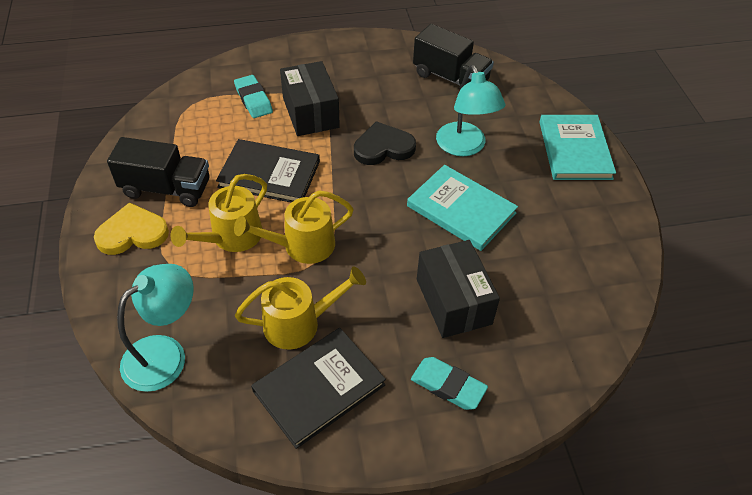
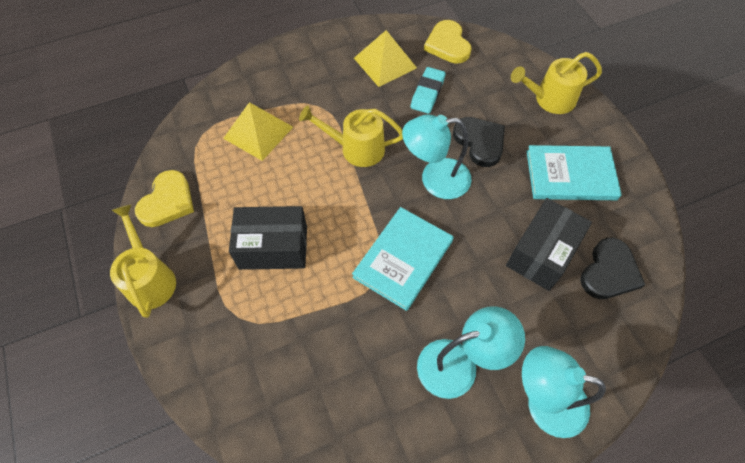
black book: 2 -> 0
black heart: 1 -> 2
black truck: 2 -> 0
turquoise eraser: 2 -> 1
turquoise lamp: 2 -> 3
yellow heart: 1 -> 2
yellow pyramid: 0 -> 2

